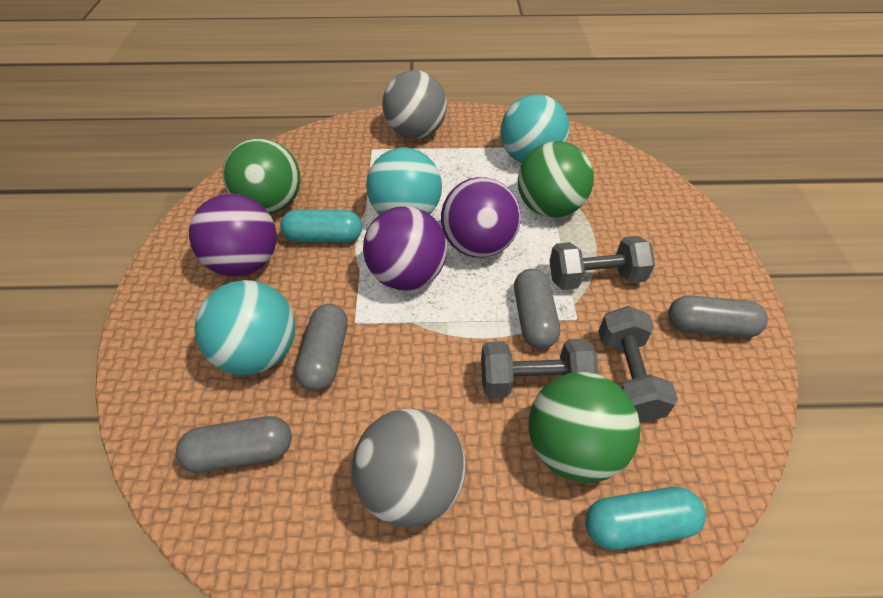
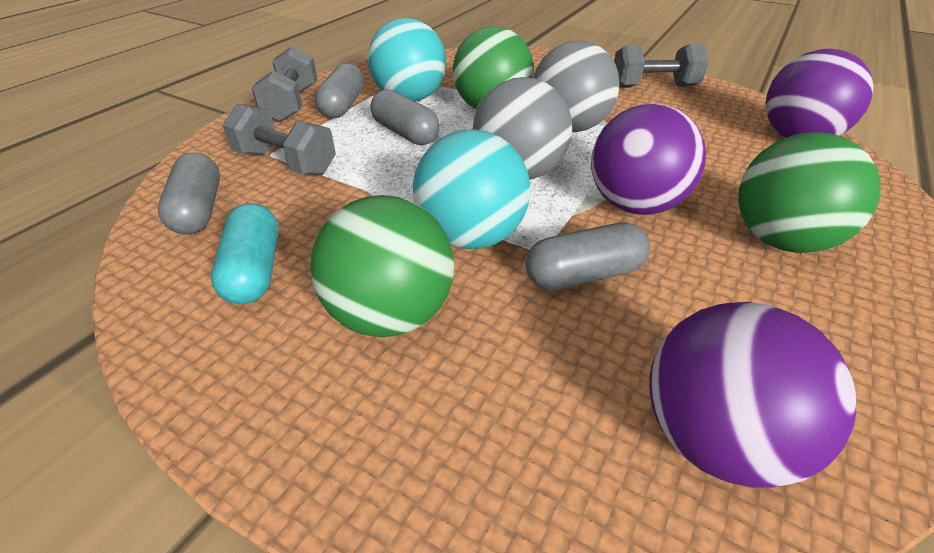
turquoise ball: 3 -> 2
turquoise capsule: 2 -> 1

